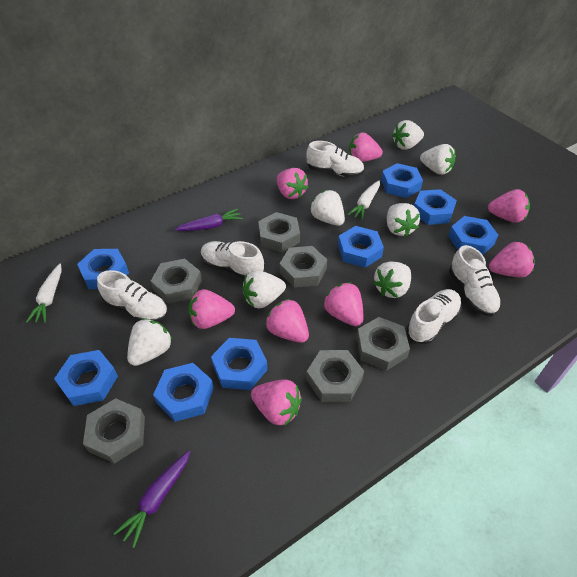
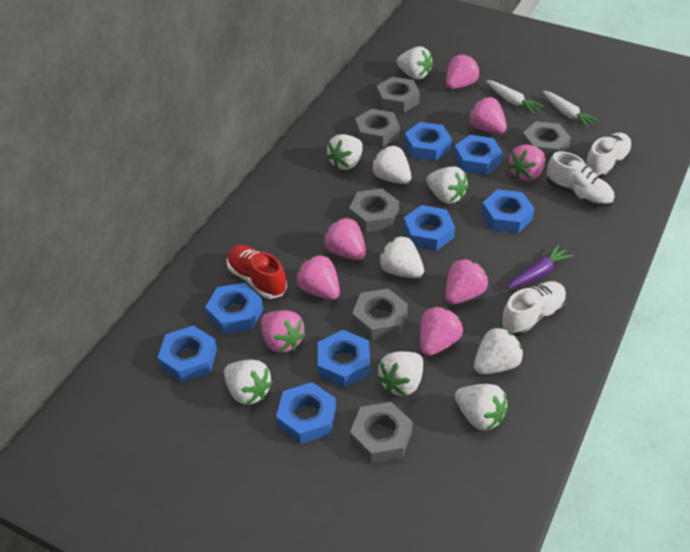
purple carrot: 2 -> 1
red shoe: 0 -> 1
white shoe: 5 -> 3
white strawberry: 7 -> 9

